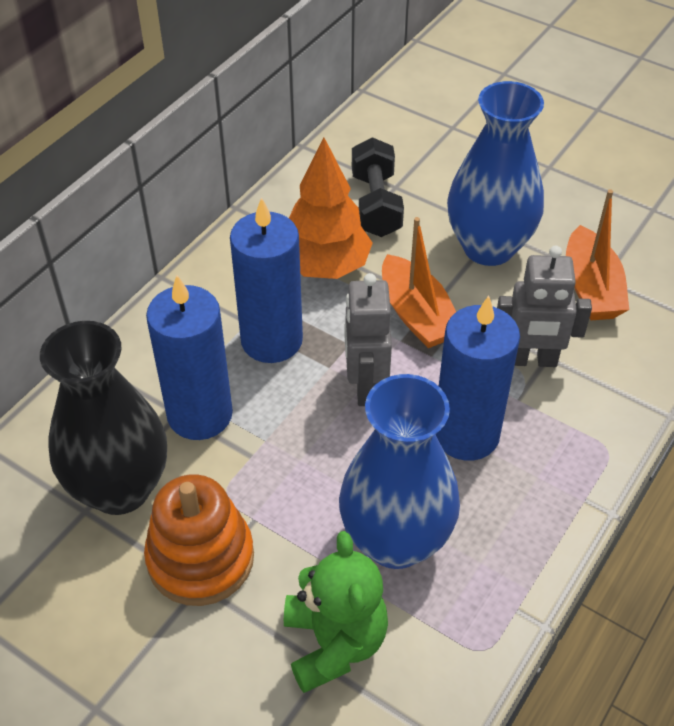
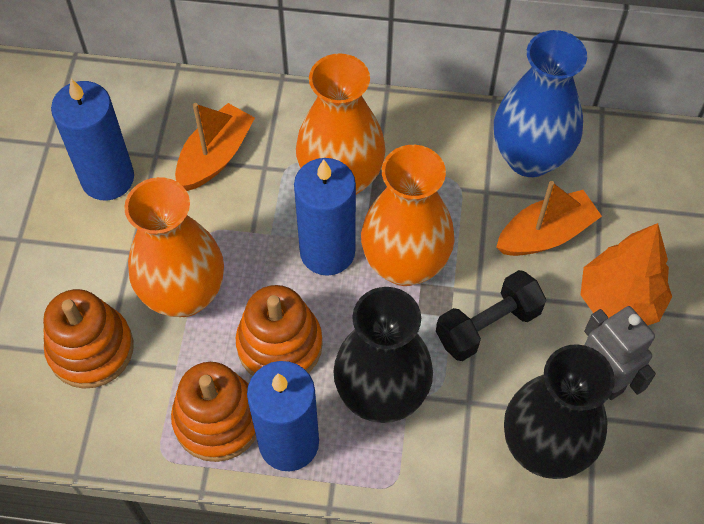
black vase: 1 -> 2
blue vase: 2 -> 1
green teddy bear: 1 -> 0
grey robot: 2 -> 1
orange stacking toy: 1 -> 3
orange vase: 0 -> 3

